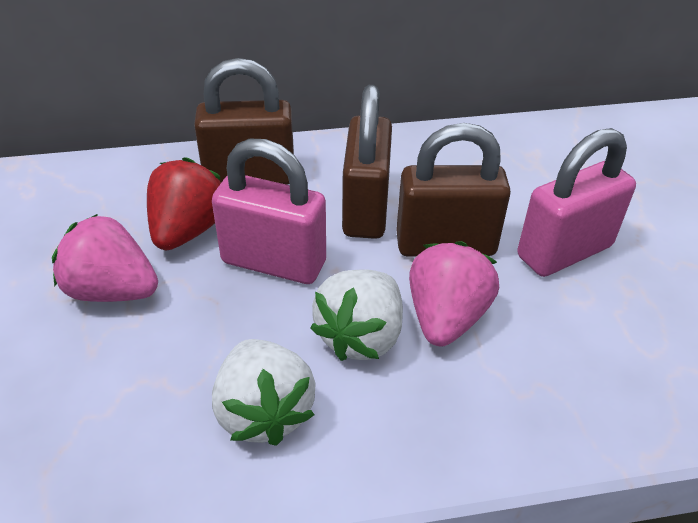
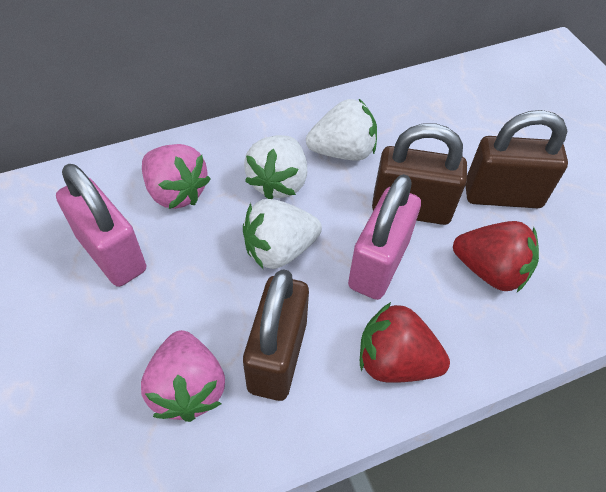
red strawberry: 1 -> 2
white strawberry: 2 -> 3

